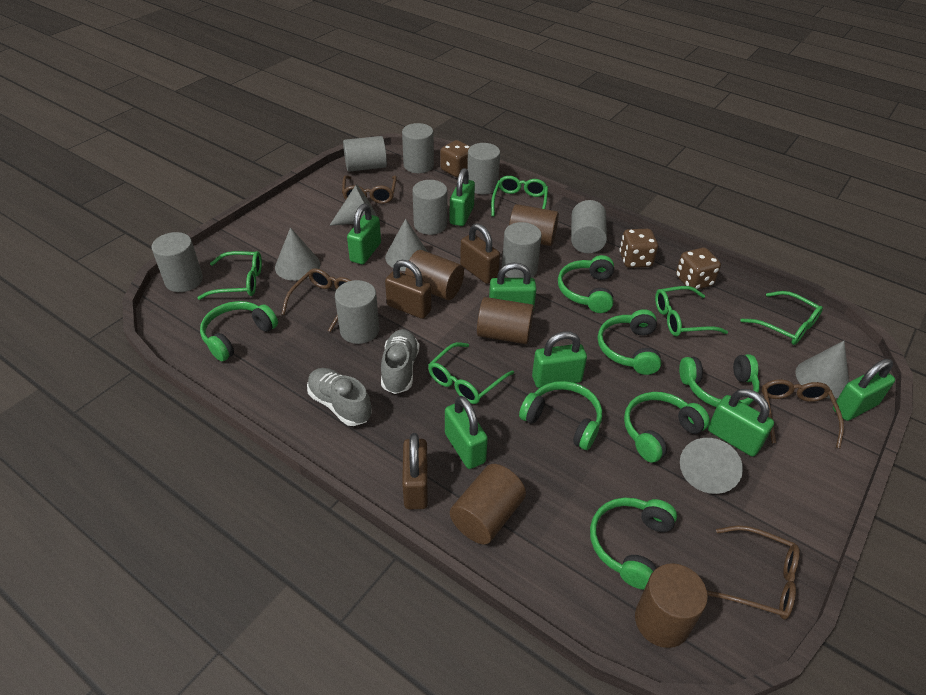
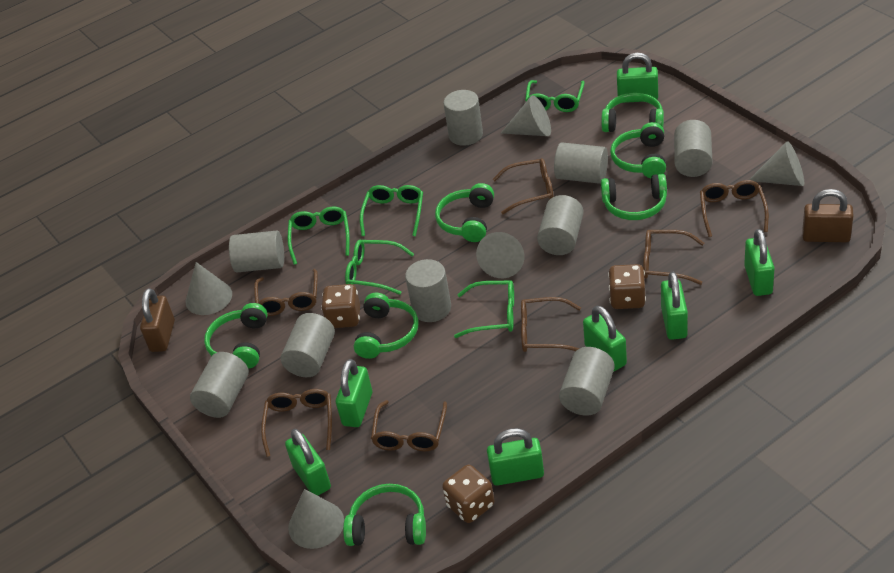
brown cylinder: 5 -> 0
brown glasses: 4 -> 7
brown padlock: 3 -> 2
grey cylinder: 8 -> 9
grey shoe: 2 -> 0

